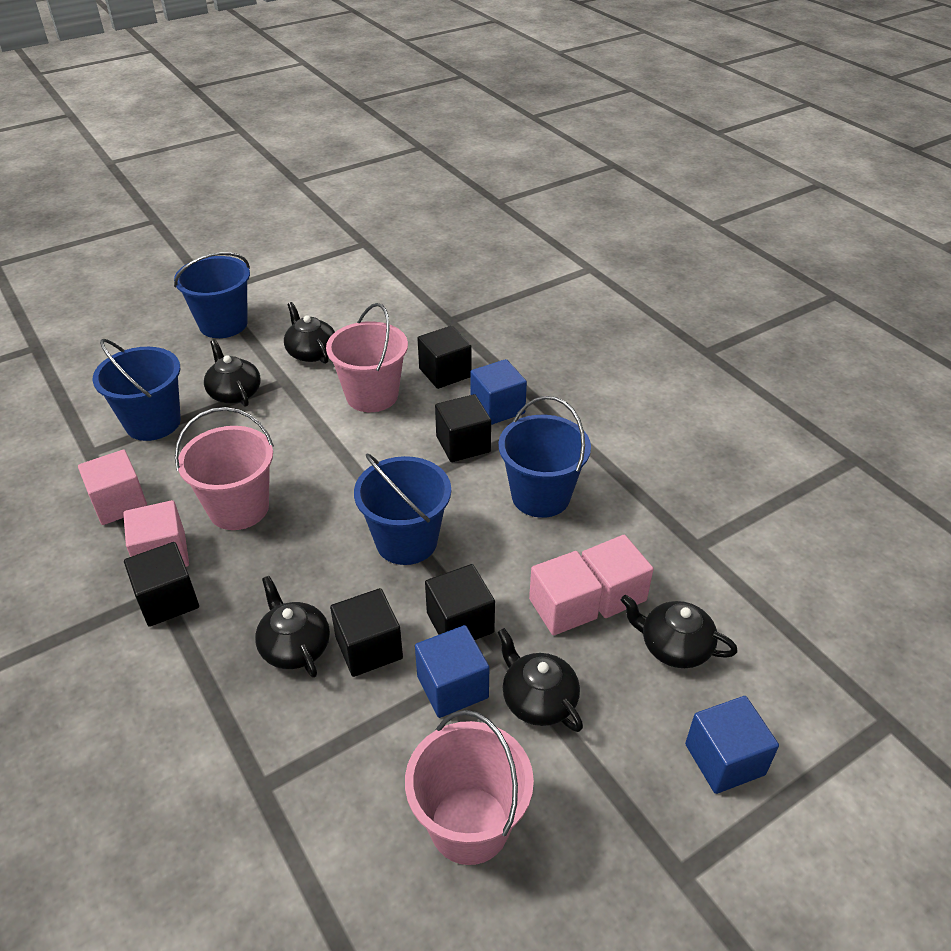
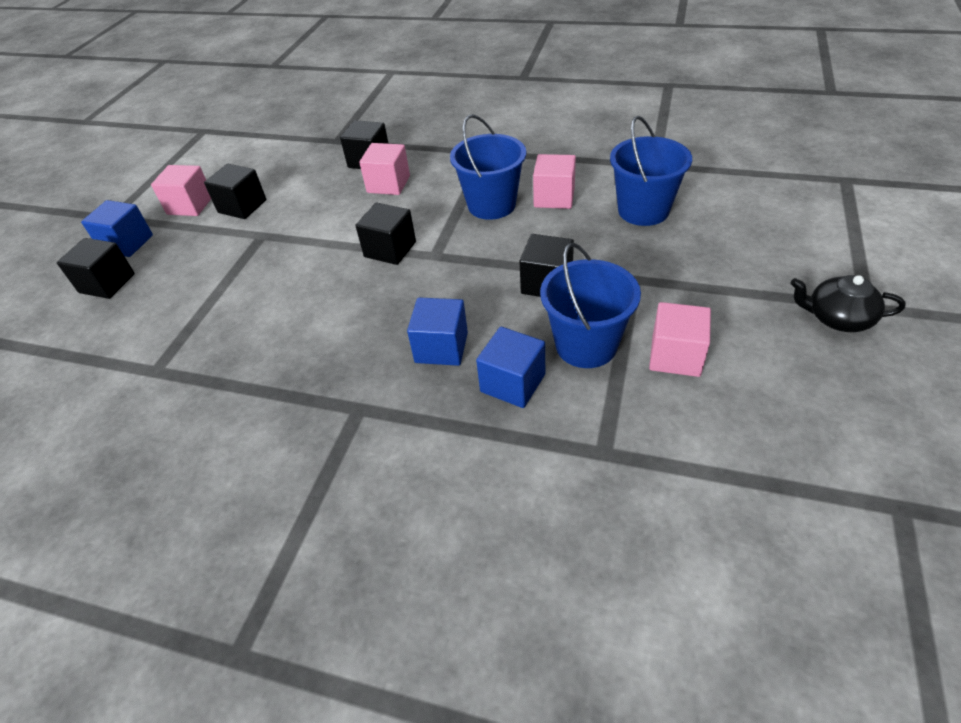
black teapot: 5 -> 1
blue bucket: 4 -> 3
pink bucket: 3 -> 0

